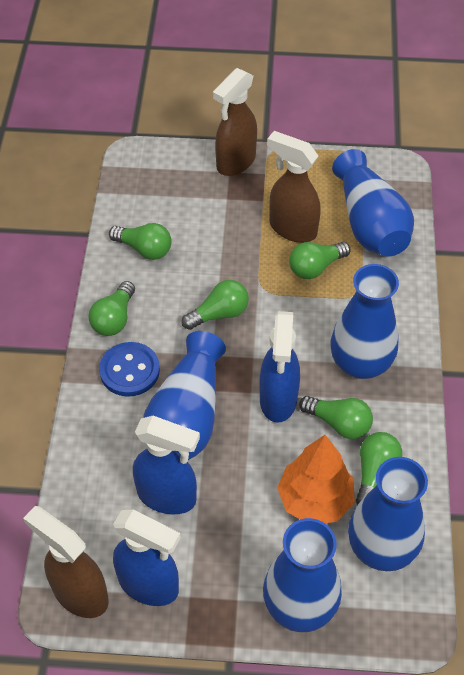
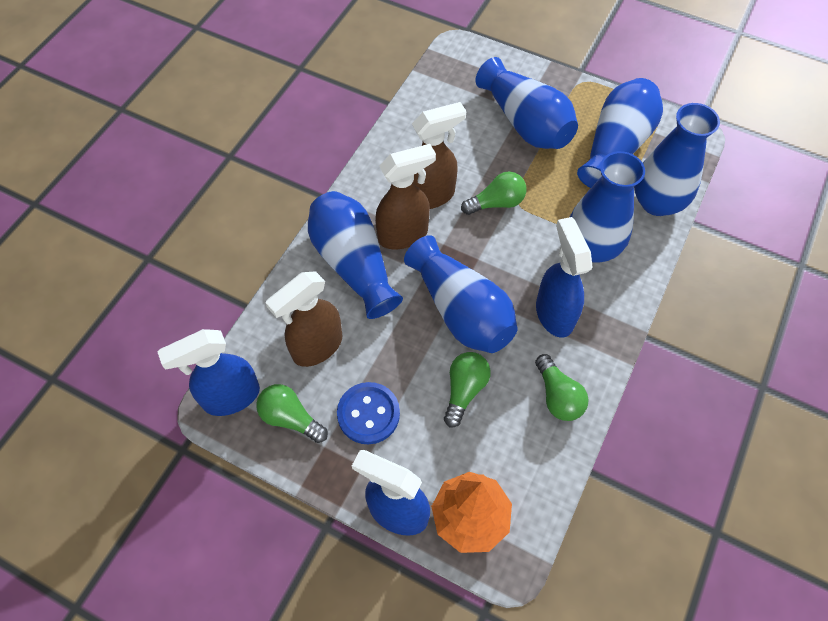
blue vase: 5 -> 6
green light bulb: 6 -> 4

